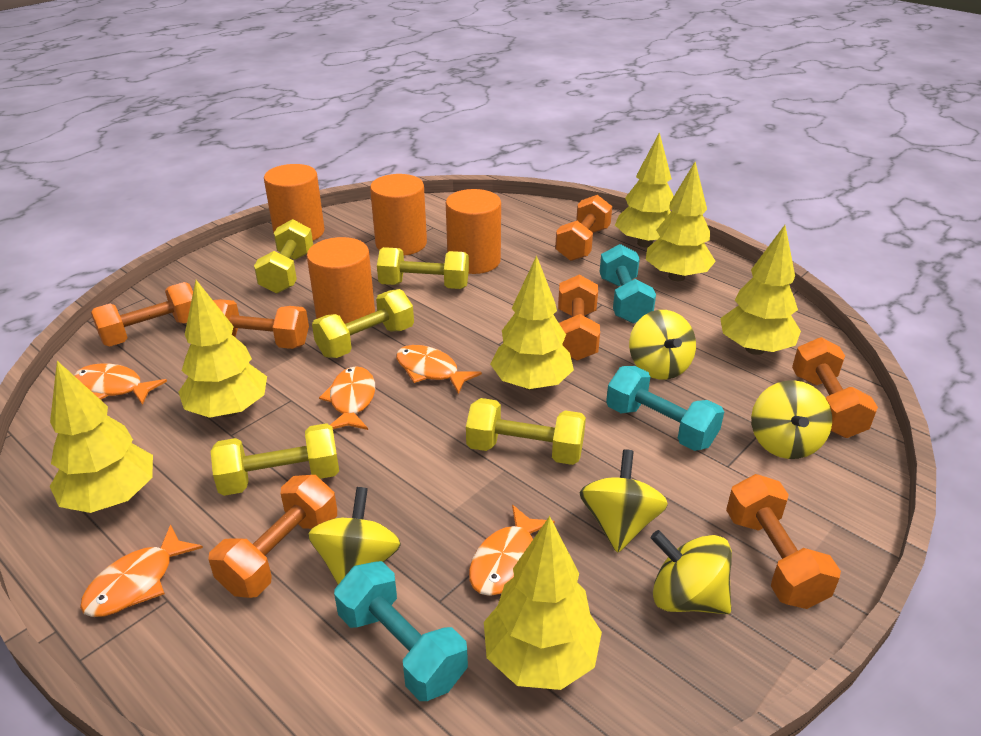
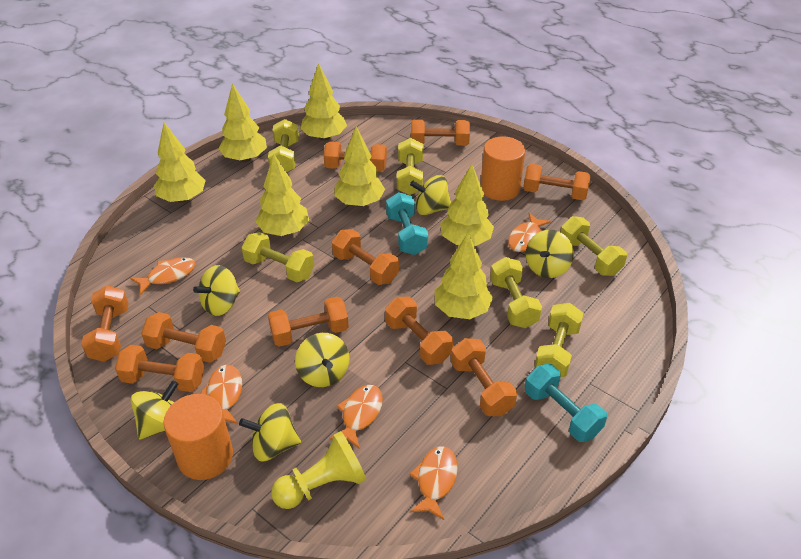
orange cylinder: 4 -> 2
orange dumbbell: 7 -> 10
turquoise dumbbell: 3 -> 2
yellow dumbbell: 5 -> 6
yellow pawn: 0 -> 1
yellow spinning top: 5 -> 6

